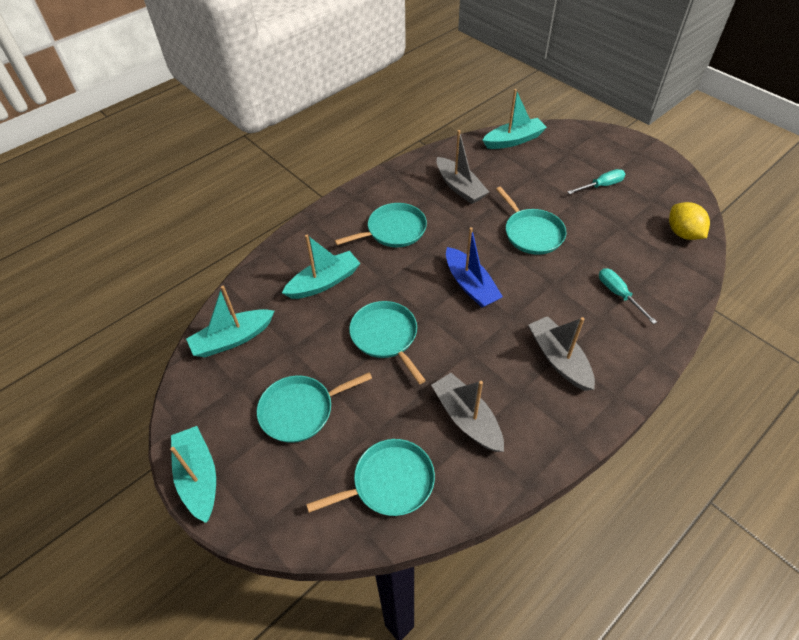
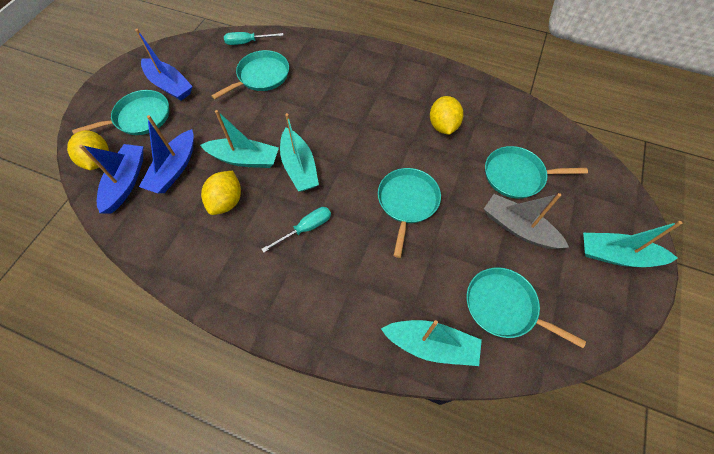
blue boat: 1 -> 3
grey boat: 3 -> 1
yellow lemon: 1 -> 3

